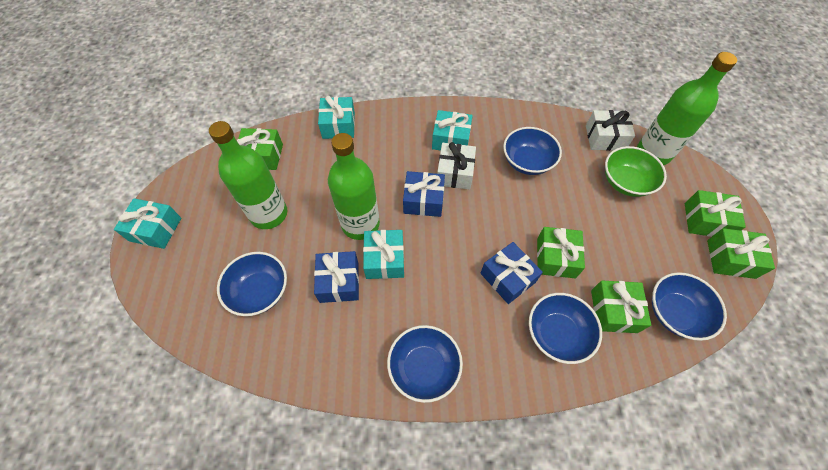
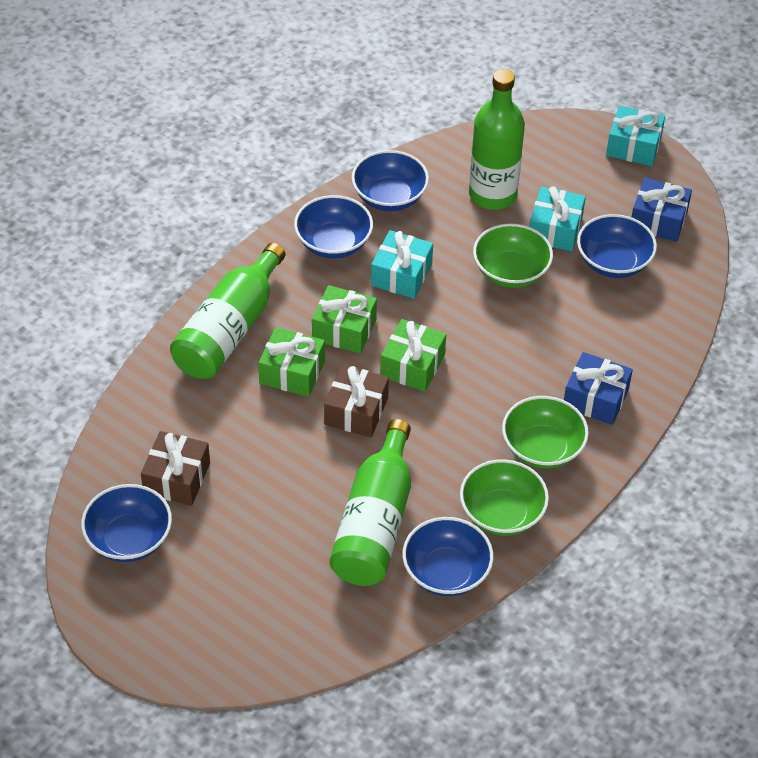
blue gift: 3 -> 2
brown gift: 0 -> 2
green bowl: 1 -> 3
green gift: 5 -> 3
turquoise gift: 4 -> 3
white gift: 2 -> 0

